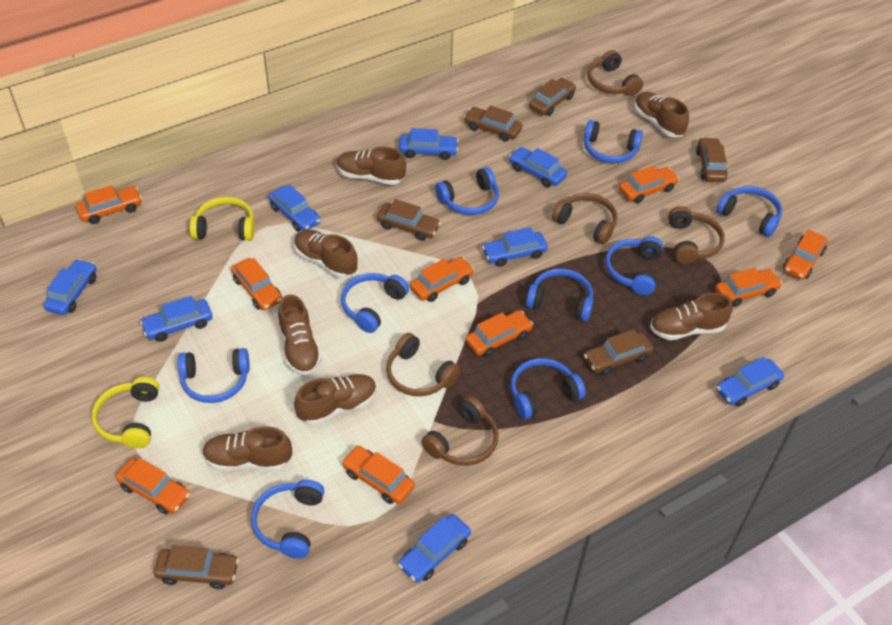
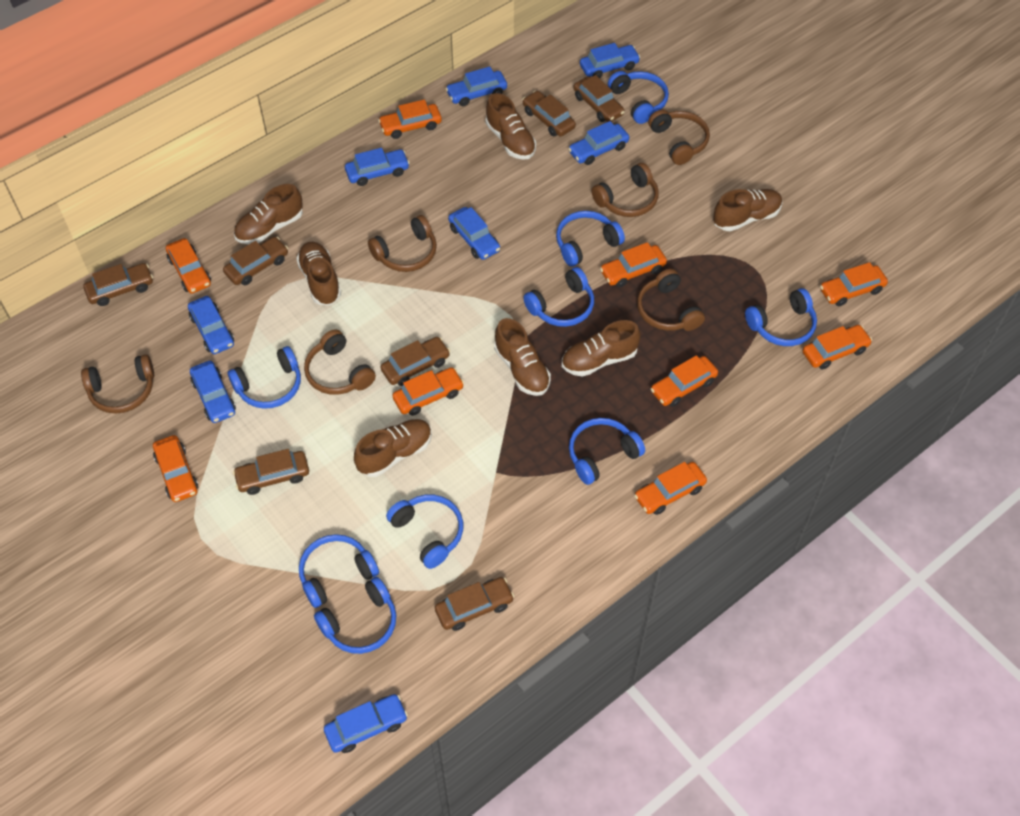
brown car: 6 -> 7
brown headphones: 5 -> 6
yellow headphones: 2 -> 0

